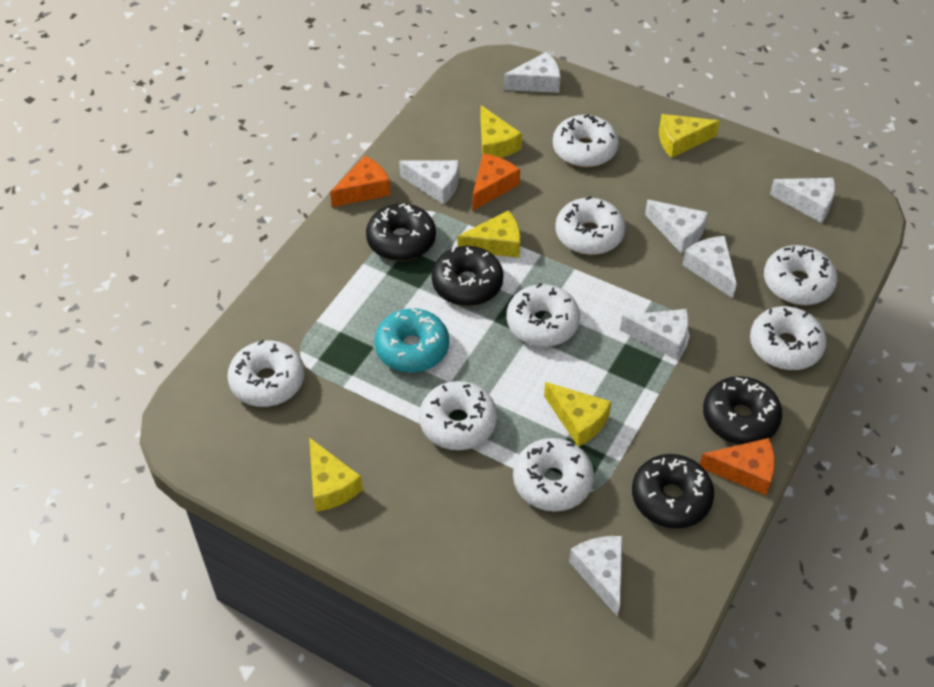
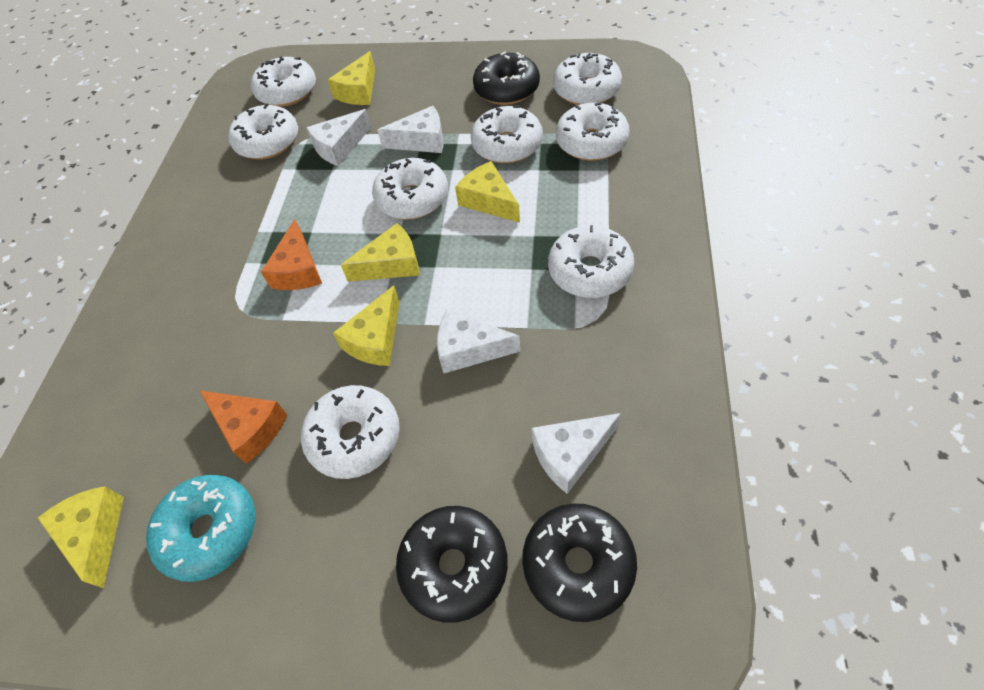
black donut: 4 -> 3
orange cheese: 3 -> 2
white cheese: 7 -> 4

